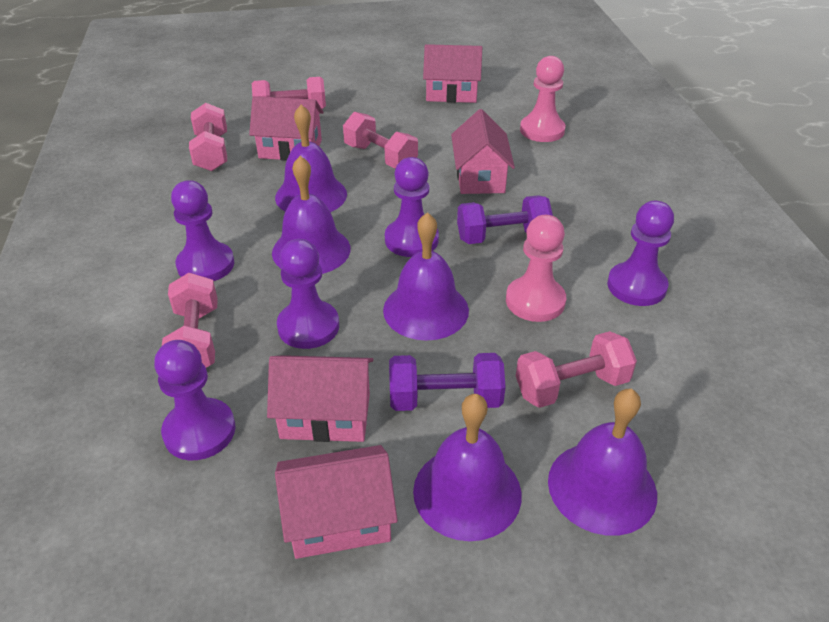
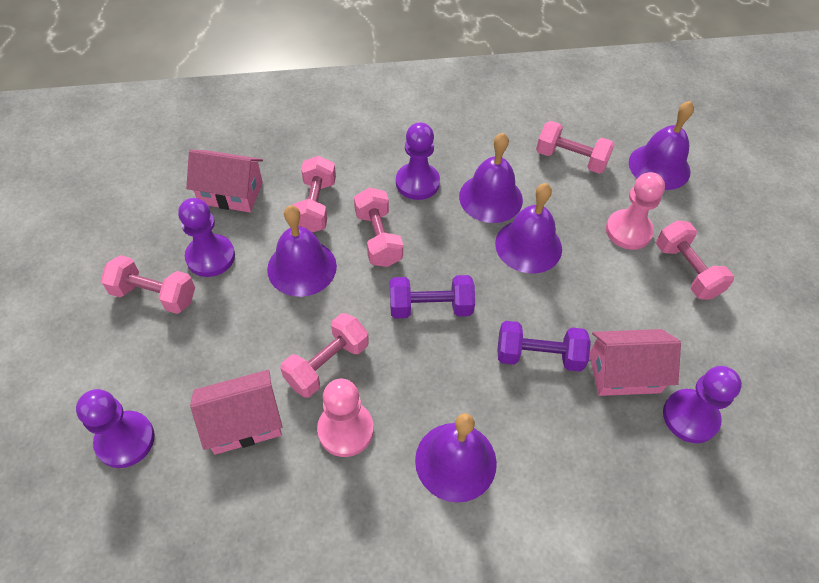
pink dumbbell: 5 -> 6
pink house: 5 -> 3
purple pawn: 5 -> 4

